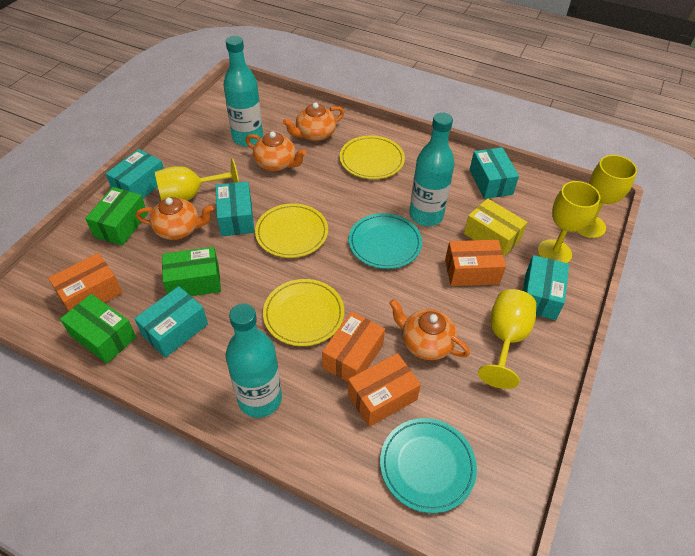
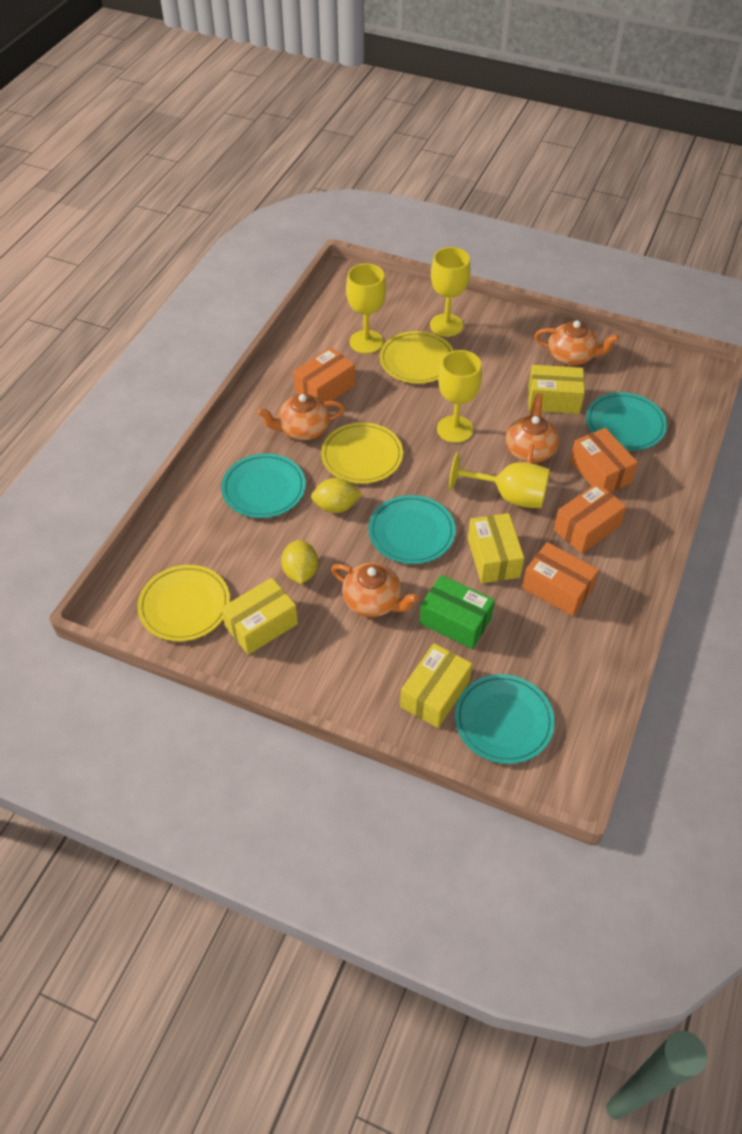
green box: 3 -> 1
turquoise bottle: 3 -> 0
turquoise box: 5 -> 0
turquoise plate: 2 -> 4
yellow box: 1 -> 4
yellow lemon: 0 -> 2

